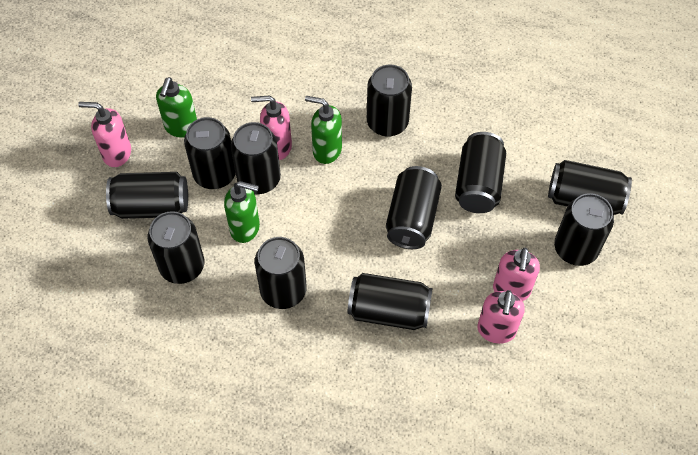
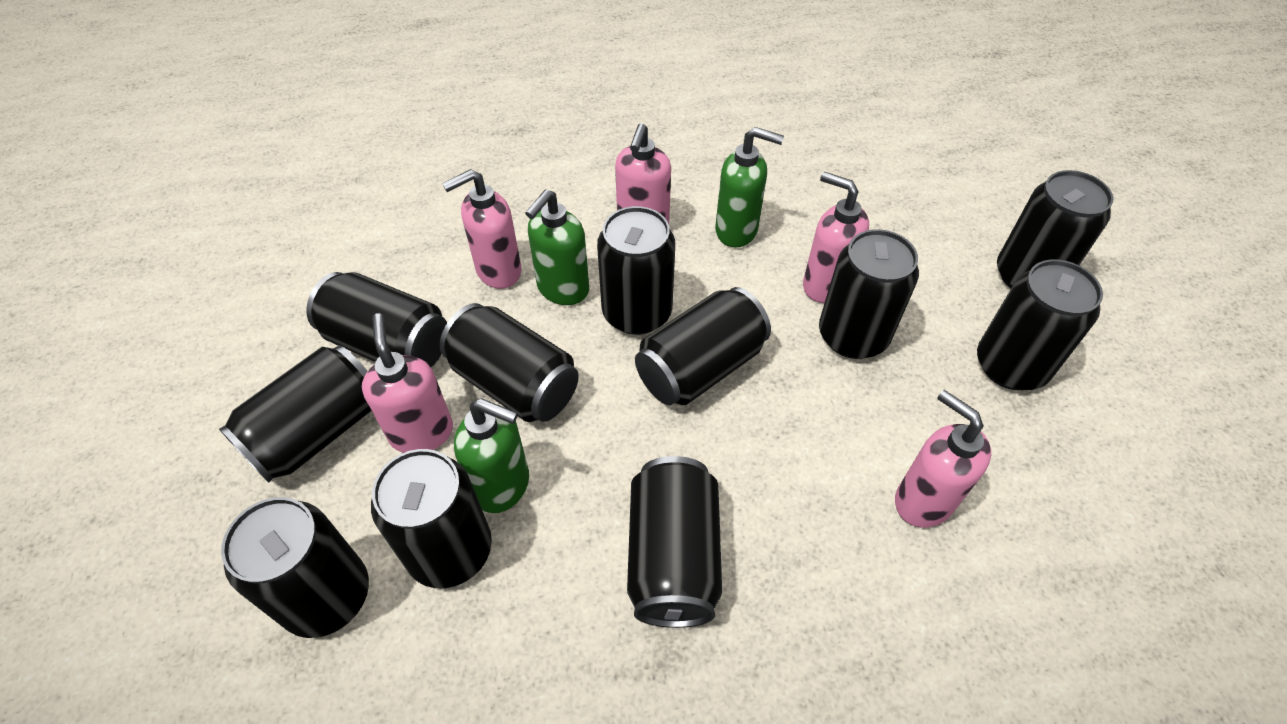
pink soap dispenser: 4 -> 5

